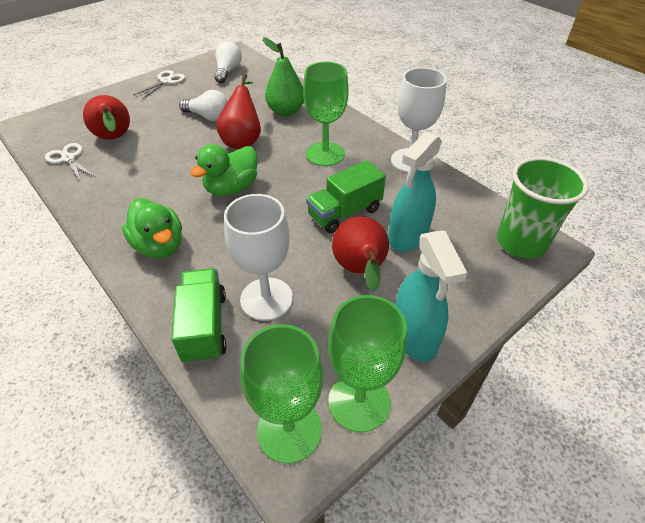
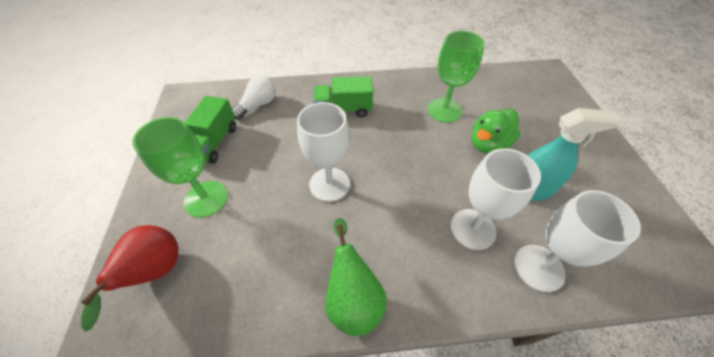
green cup: 1 -> 0
green duck: 2 -> 1
green goblet: 3 -> 2
red pear: 3 -> 1
turquoise spray bottle: 2 -> 1
white goblet: 2 -> 3
white light bulb: 2 -> 1
white scissors: 2 -> 0

